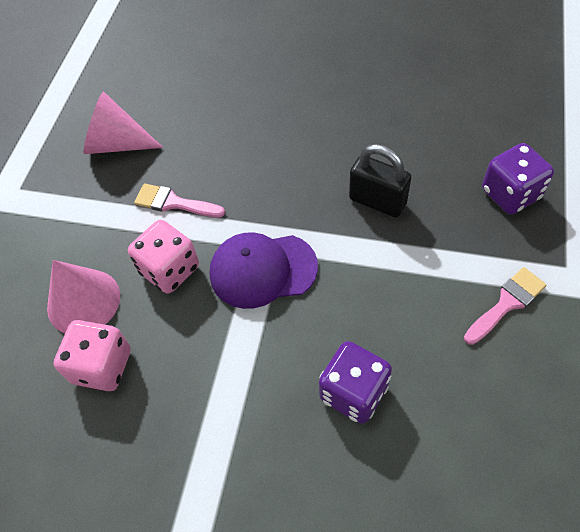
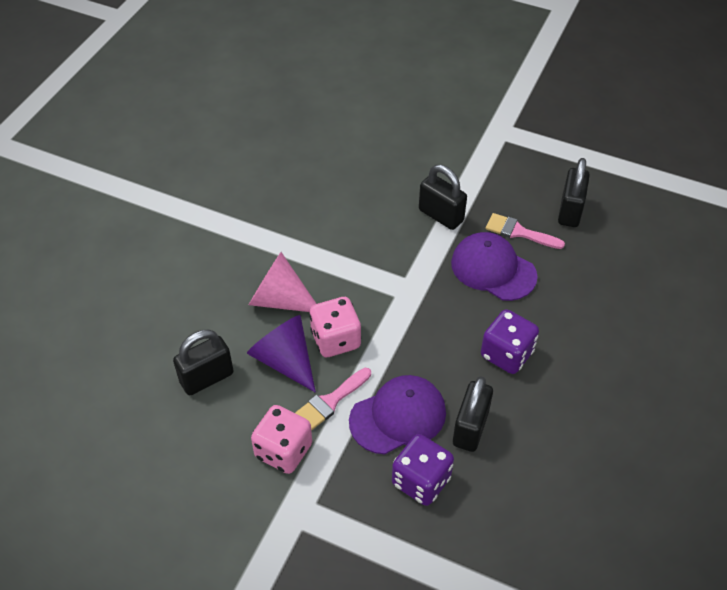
black padlock: 1 -> 4
pink cone: 2 -> 1
purple cap: 1 -> 2
purple cone: 0 -> 1

